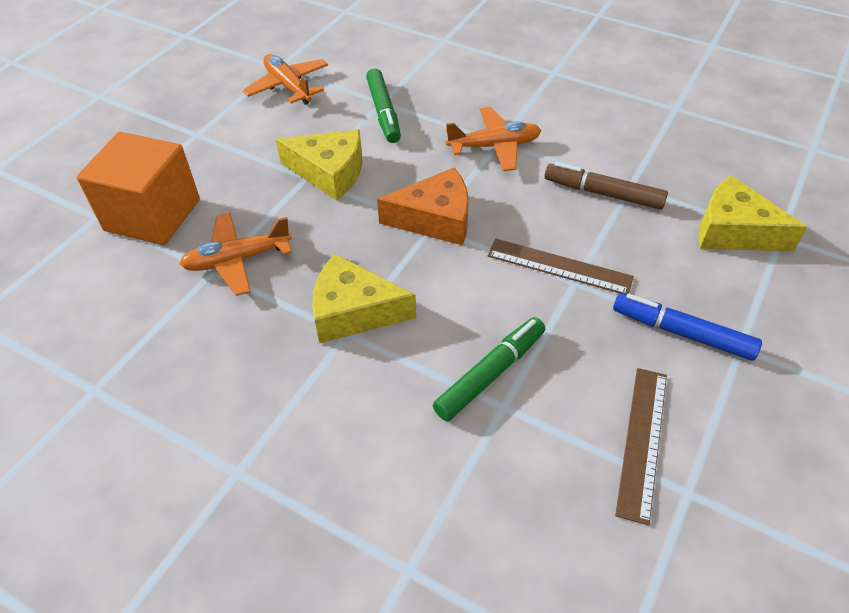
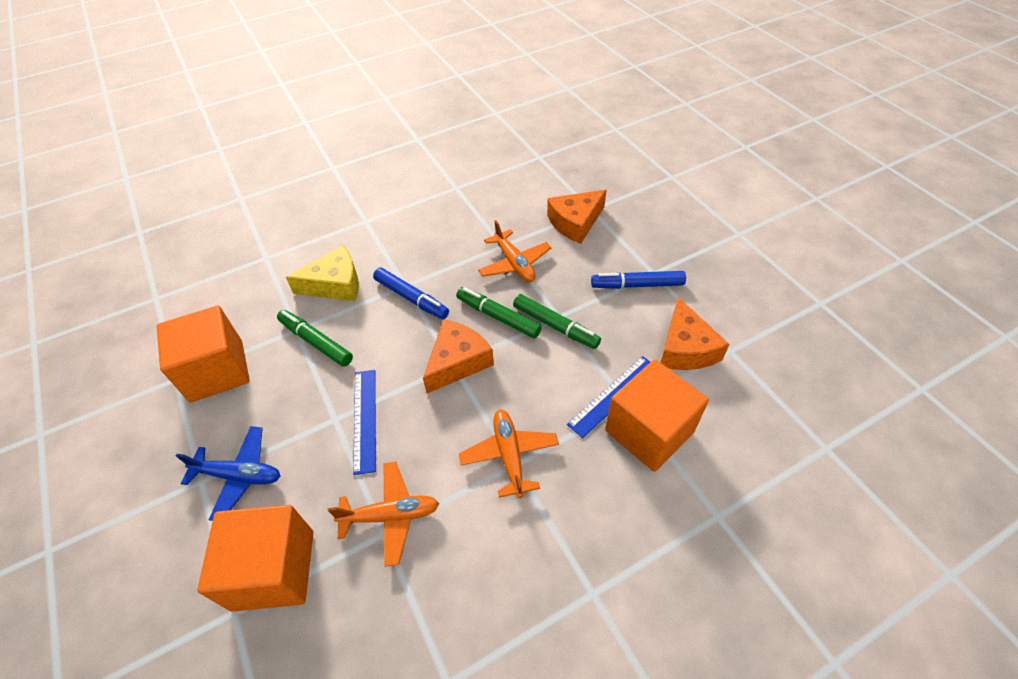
blue marker: 1 -> 2
blue plane: 0 -> 1
blue ruler: 0 -> 2
brown marker: 1 -> 0
brown ruler: 2 -> 0
green marker: 2 -> 3
orange cheese: 1 -> 3
orange cube: 1 -> 3
yellow cheese: 3 -> 1

